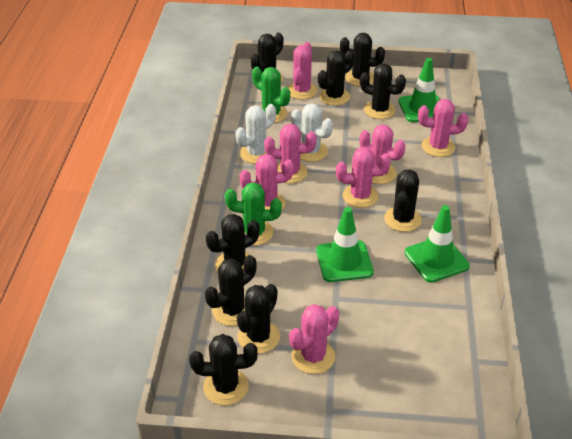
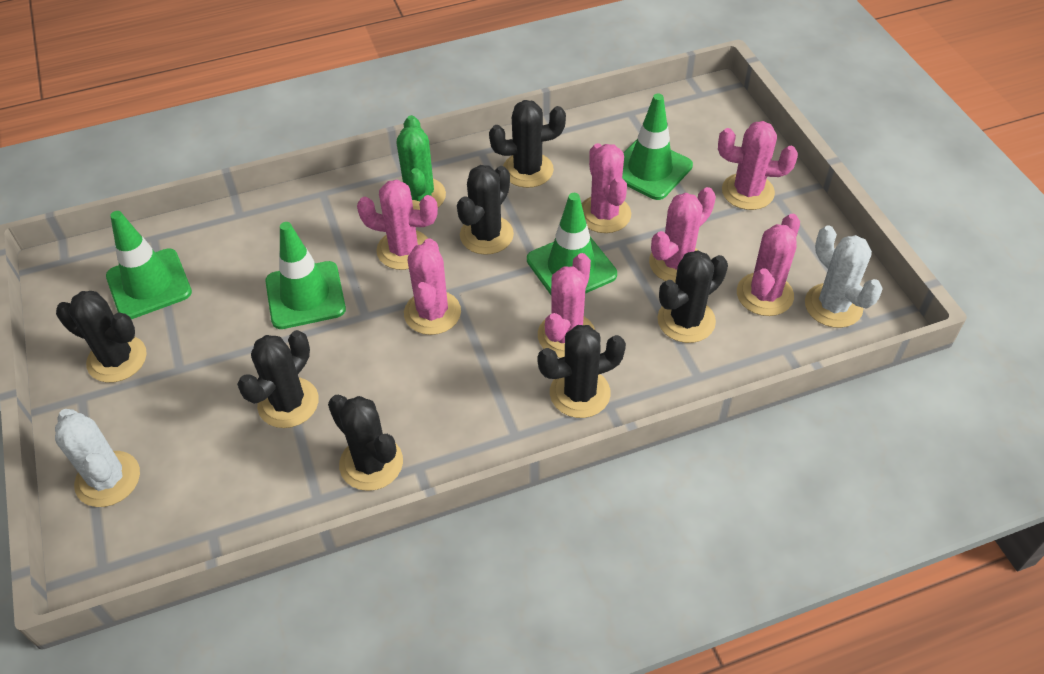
black cactus: 9 -> 7
green cactus: 2 -> 1
green traffic cone: 3 -> 4

